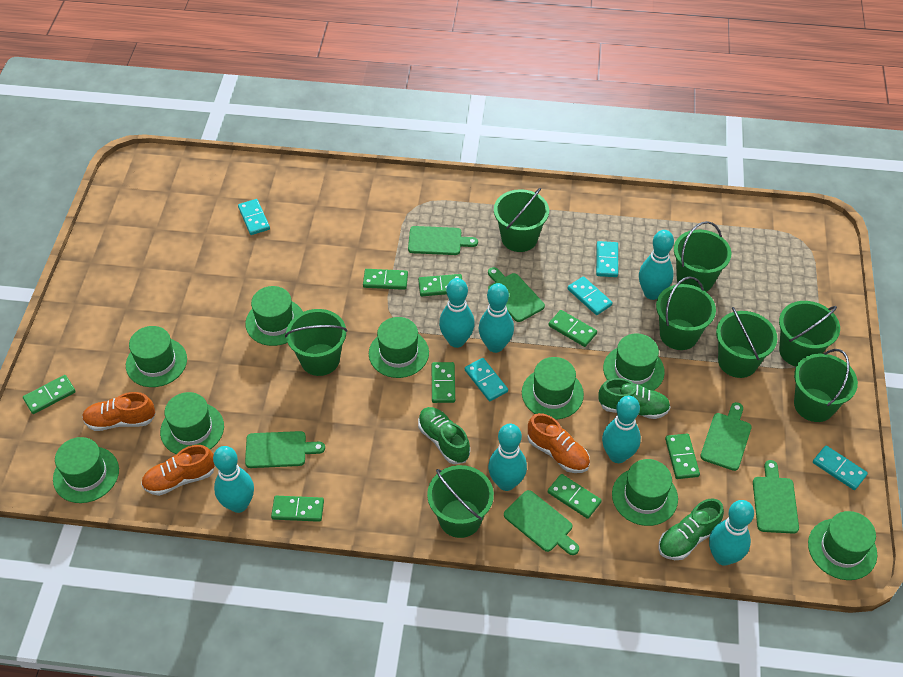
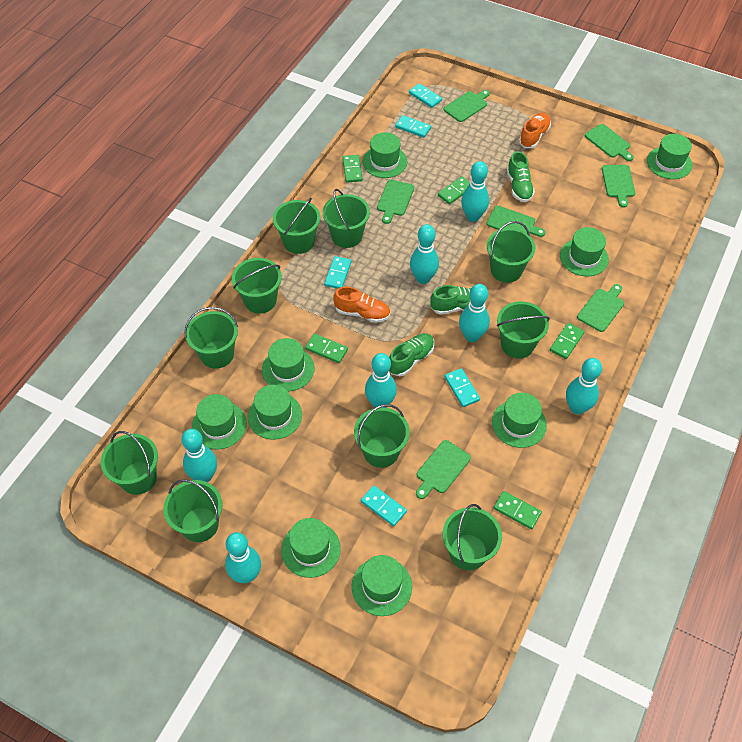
green bucket: 8 -> 10
green cutting board: 6 -> 7
green domino: 8 -> 5
orange shoe: 3 -> 2

